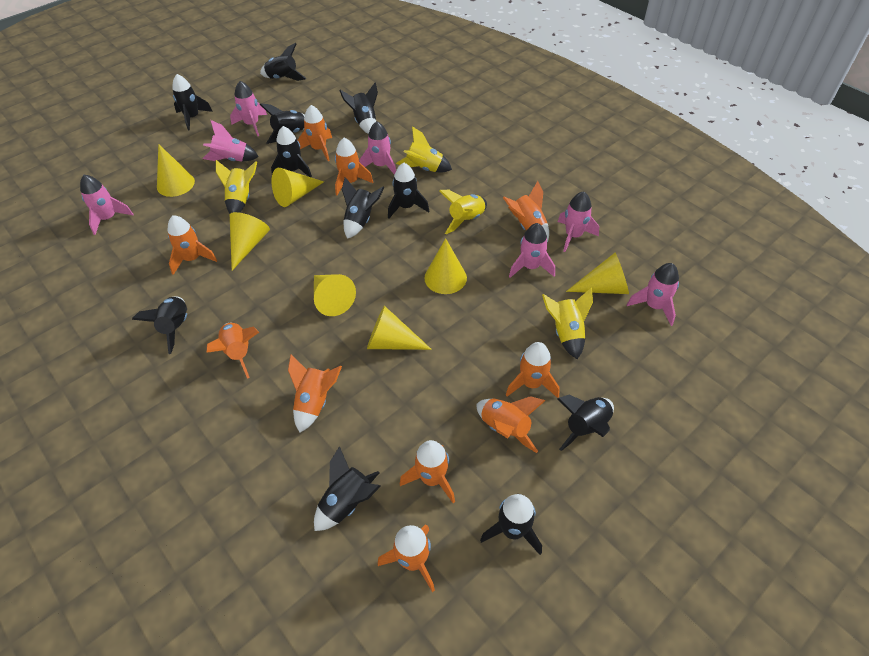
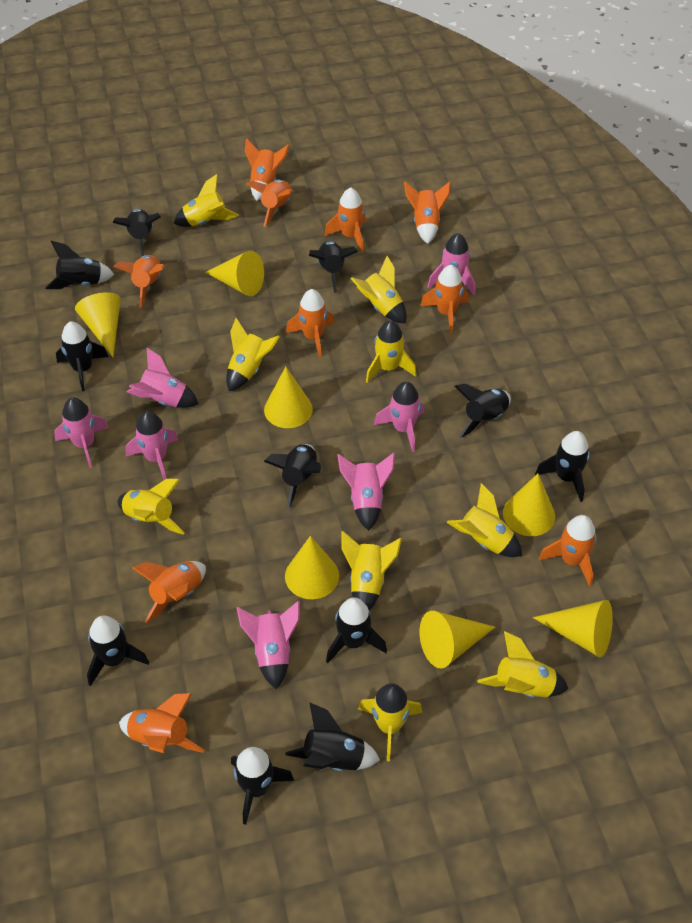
yellow rocket: 4 -> 9

